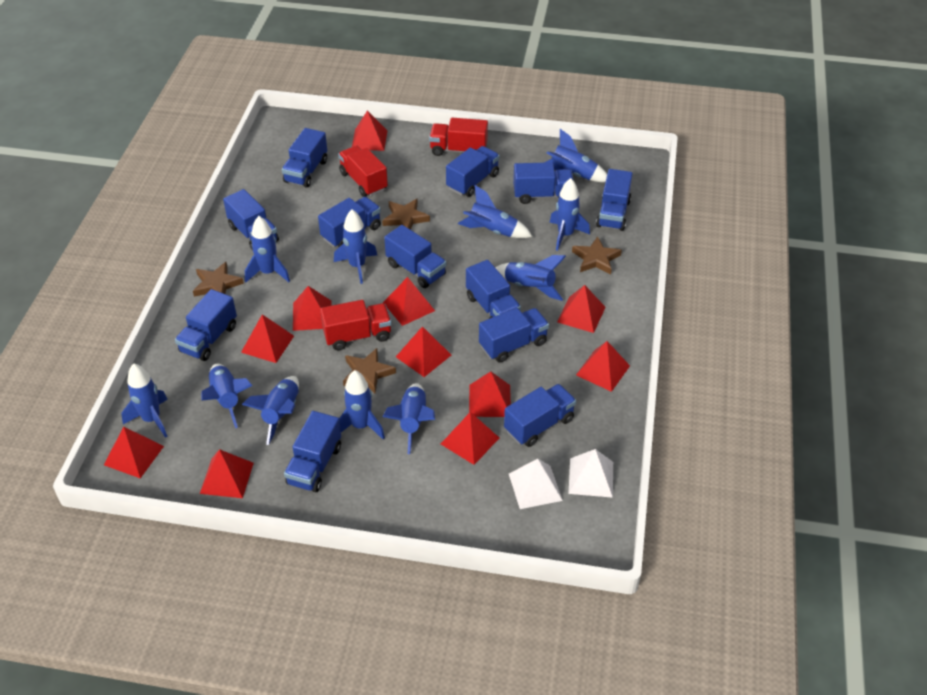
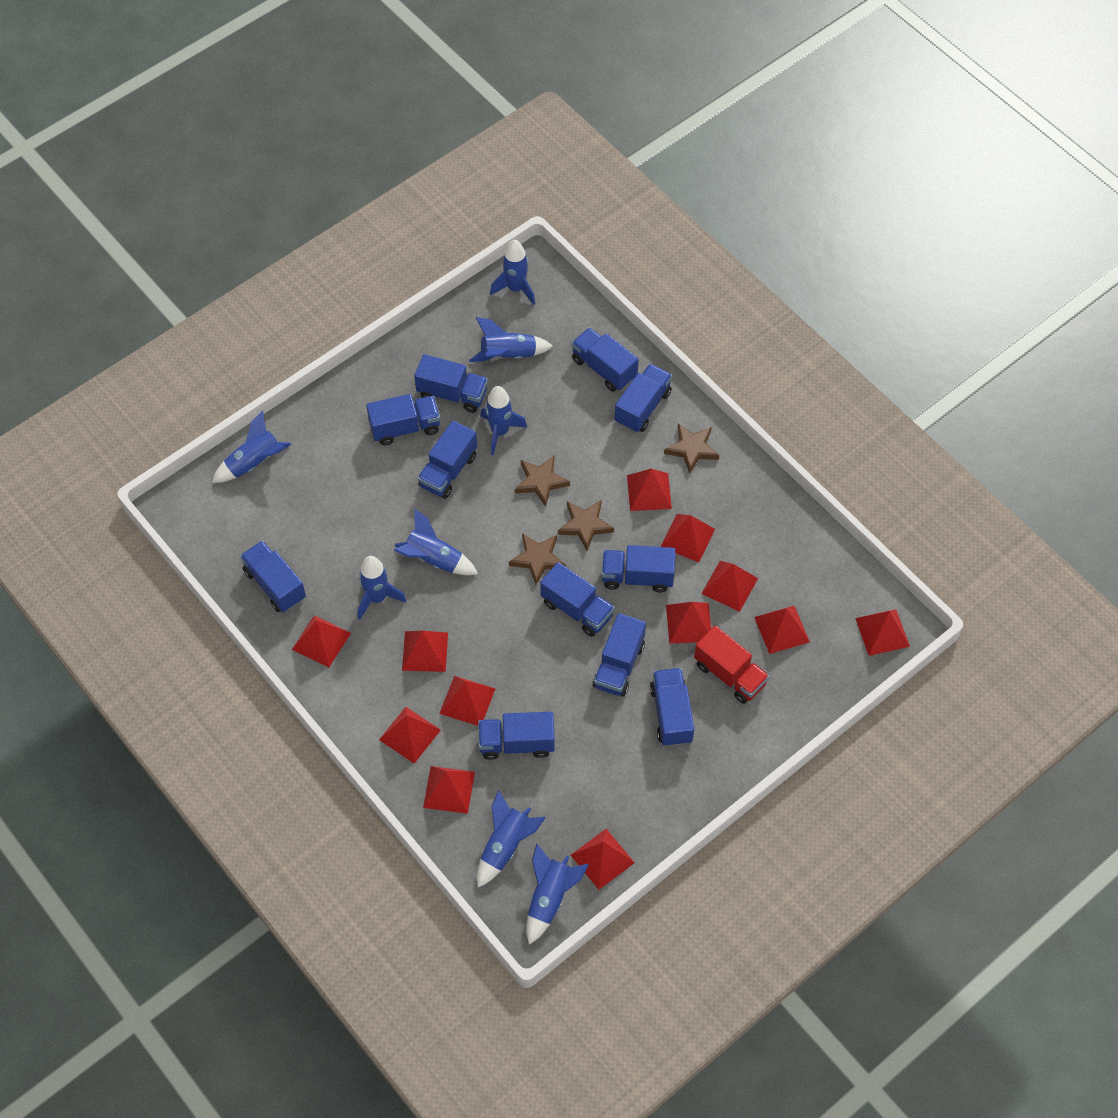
blue rocket: 11 -> 8
blue truck: 12 -> 11
red pyramid: 11 -> 12
red truck: 3 -> 1
white pyramid: 2 -> 0

